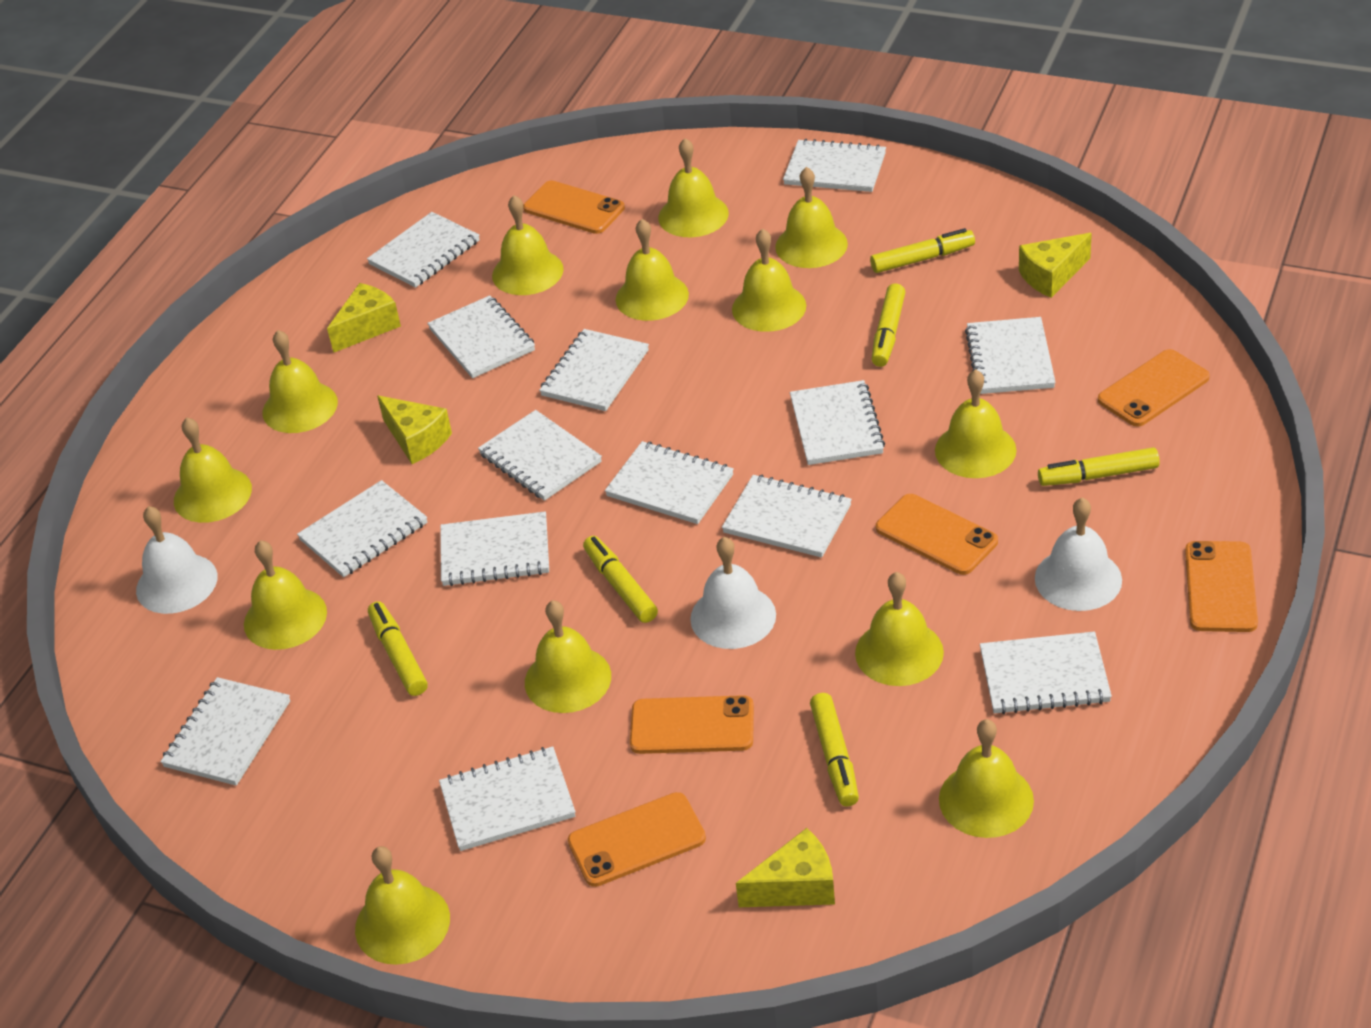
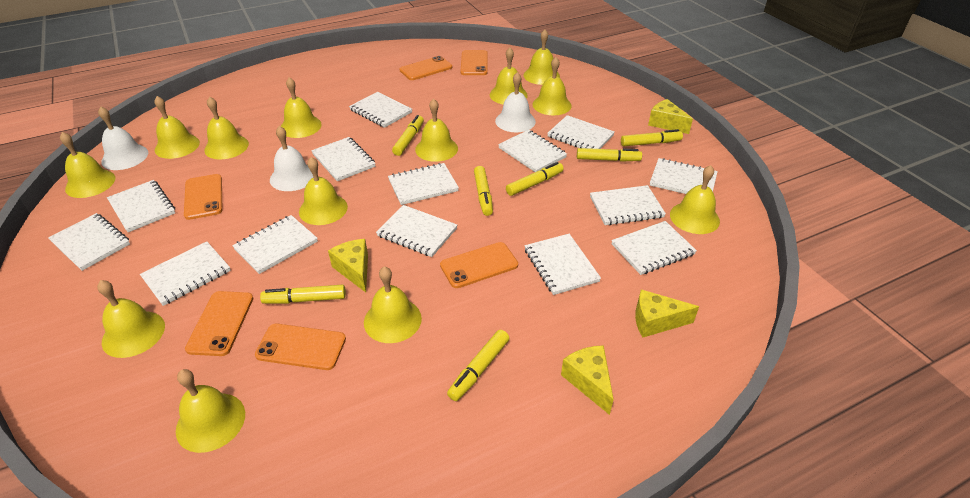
yellow marker: 6 -> 7

